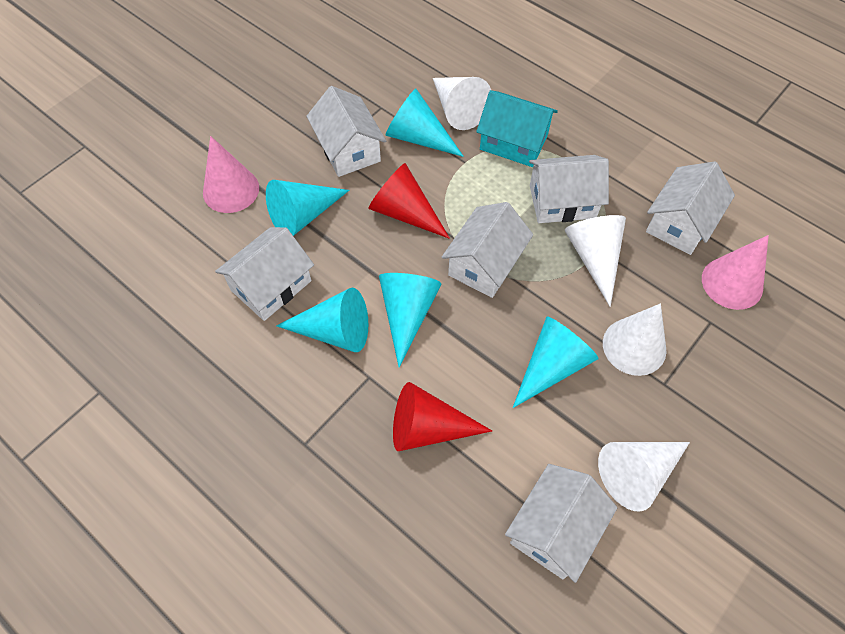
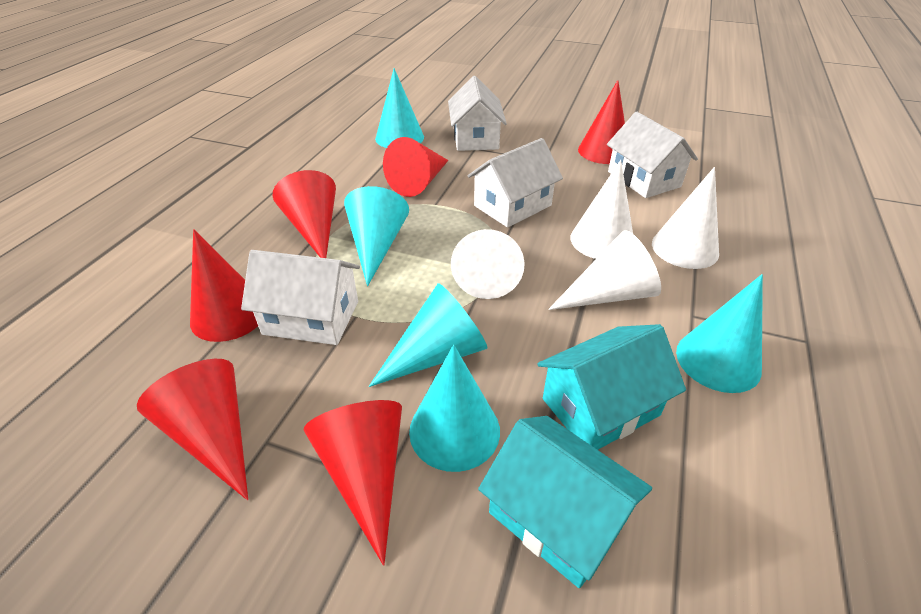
pink cone: 2 -> 0
red cone: 2 -> 6
turquoise house: 1 -> 2
white house: 6 -> 4

